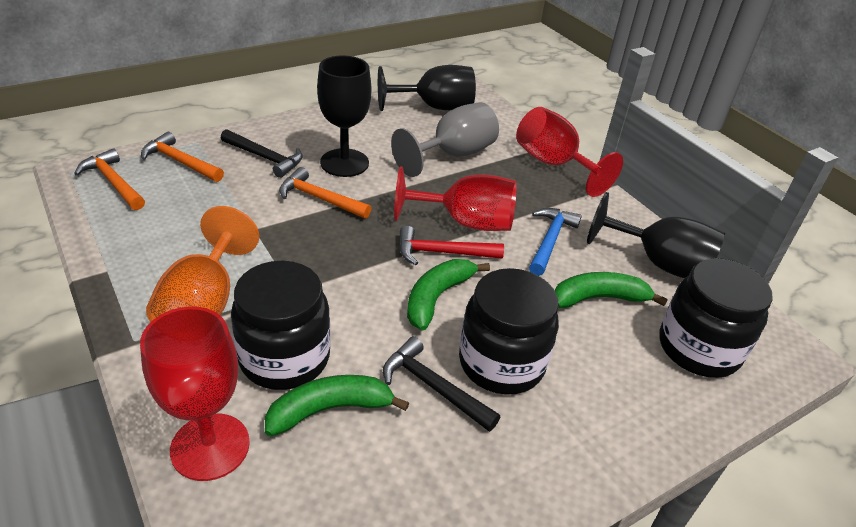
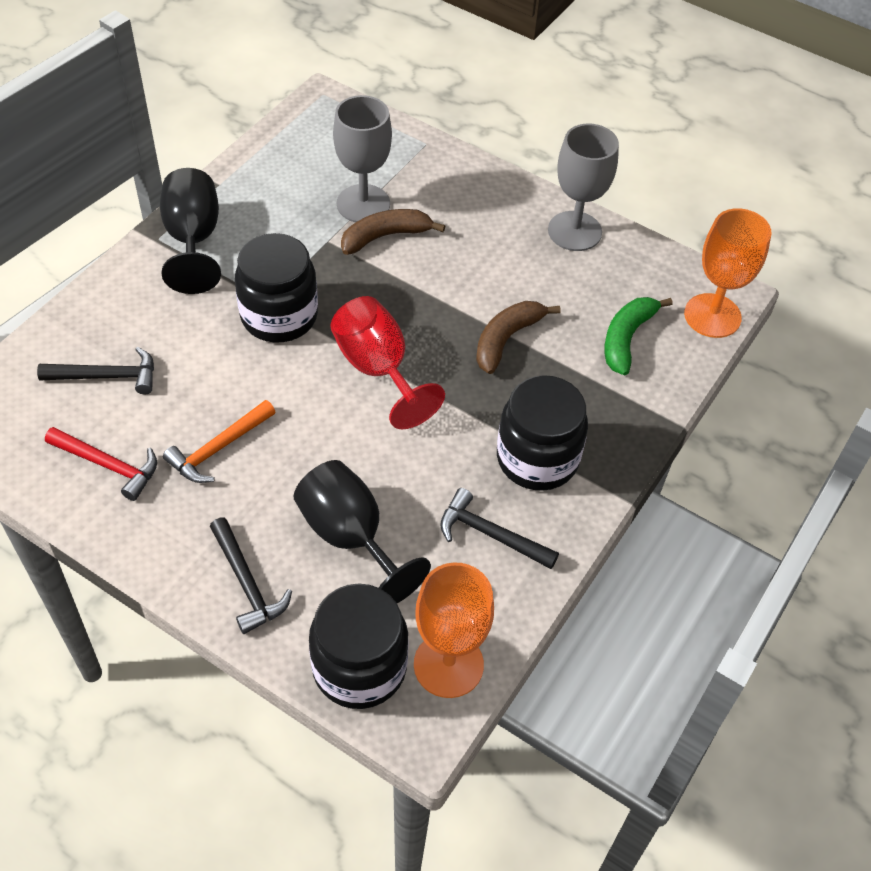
black goblet: 3 -> 2
black hammer: 2 -> 3
blue hammer: 1 -> 0
brown banana: 0 -> 2
green banana: 3 -> 1
grey goblet: 1 -> 2
orange goblet: 1 -> 2
orange hammer: 3 -> 1
red goblet: 3 -> 1

